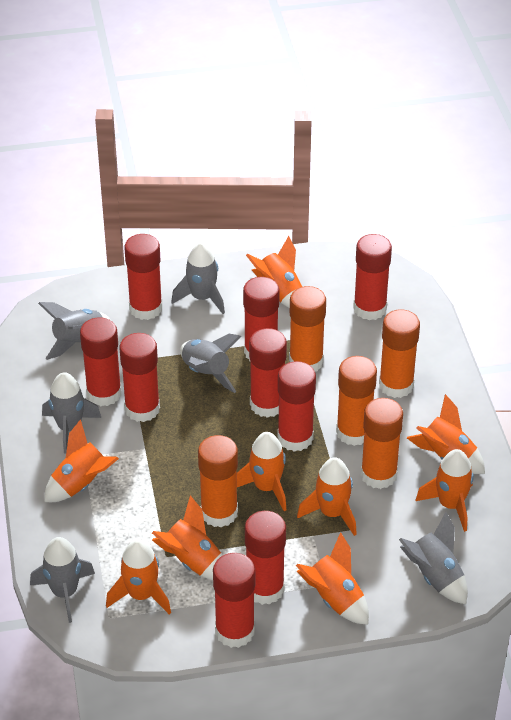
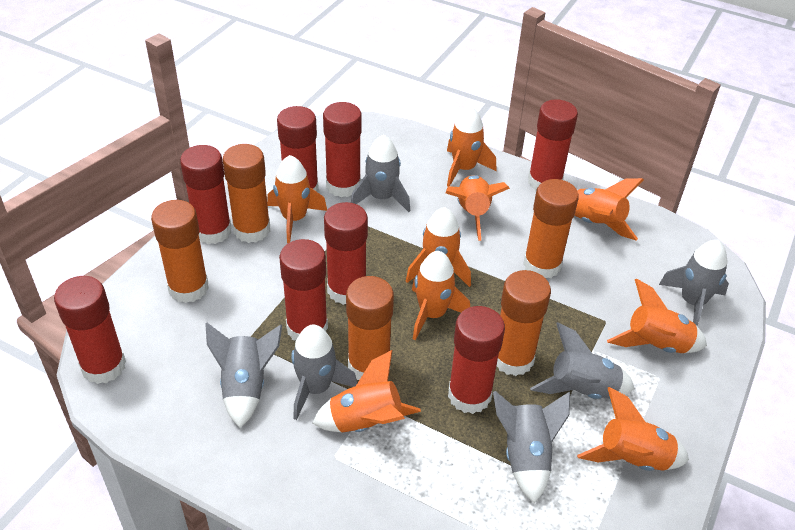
red glue stick: 9 -> 8

